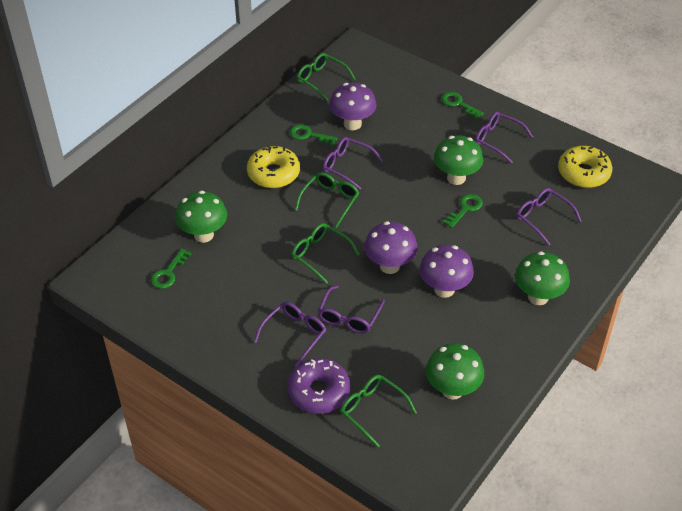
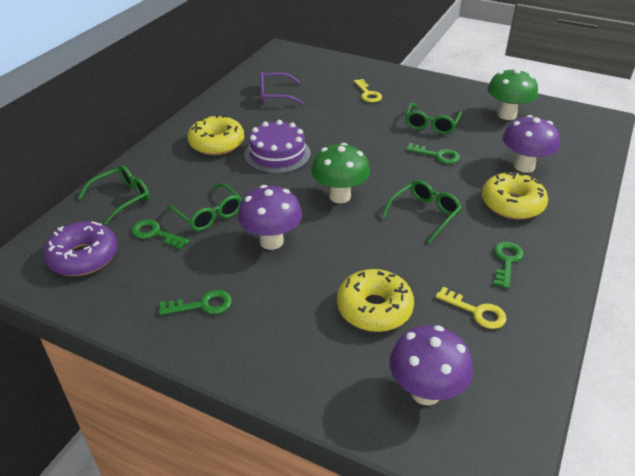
green mushroom: 4 -> 2
purple cake: 0 -> 1
purple glasses: 5 -> 1
yellow donut: 2 -> 3
yellow key: 0 -> 2

